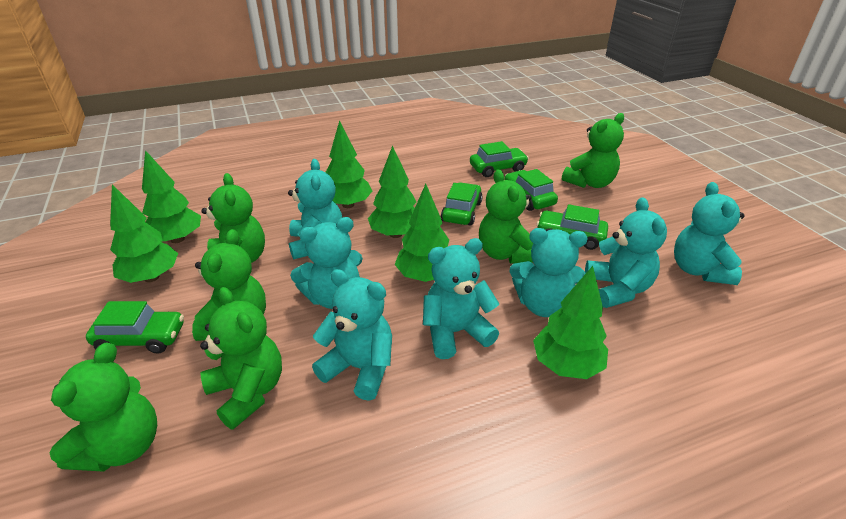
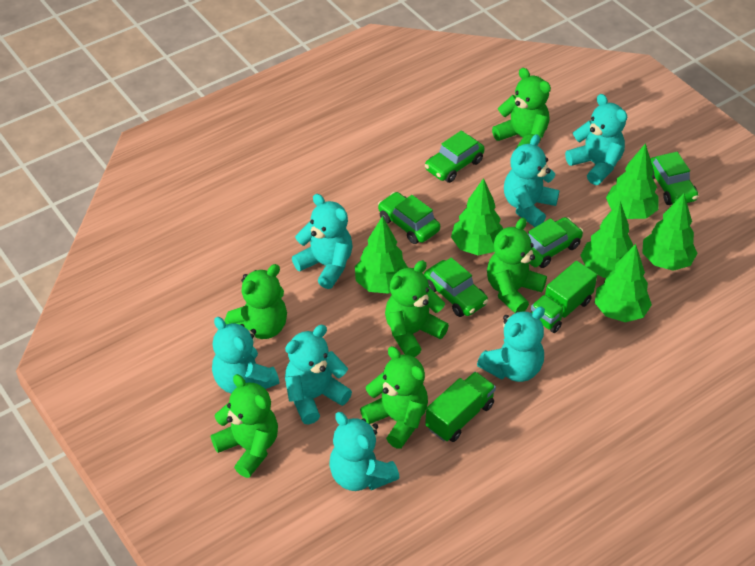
green truck: 0 -> 2

